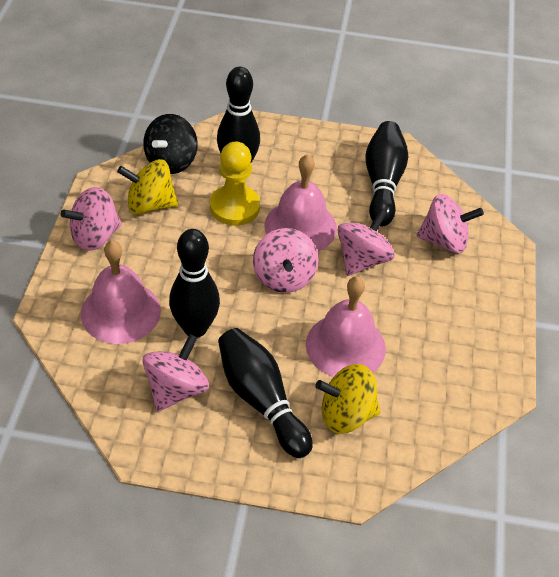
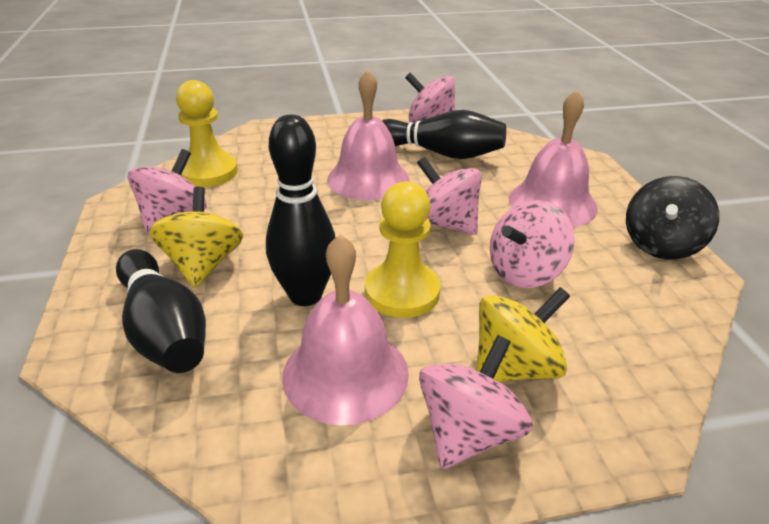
black bowling pin: 4 -> 3
yellow pawn: 1 -> 2

